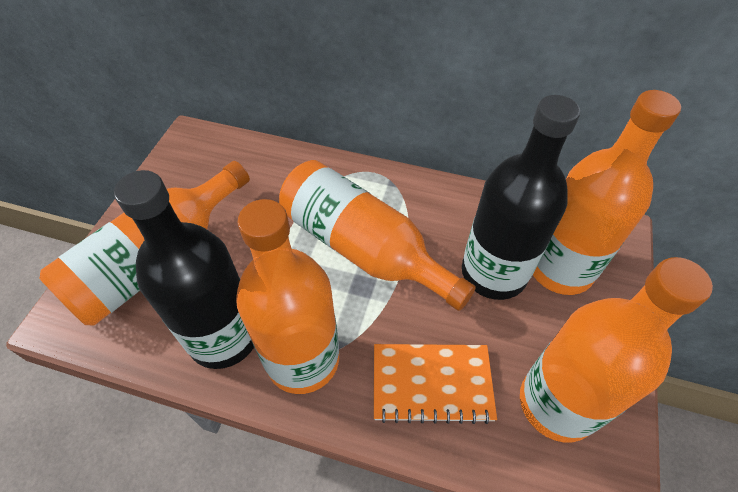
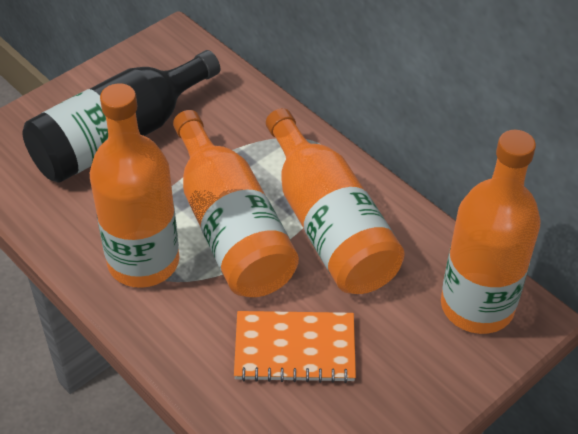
black bottle: 2 -> 1
orange bottle: 5 -> 4

